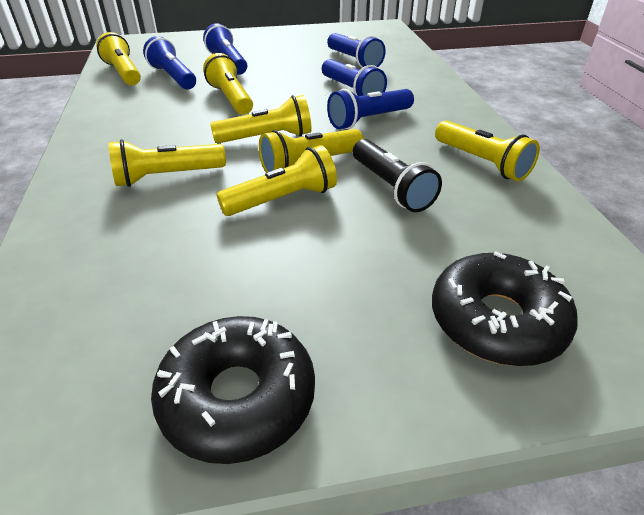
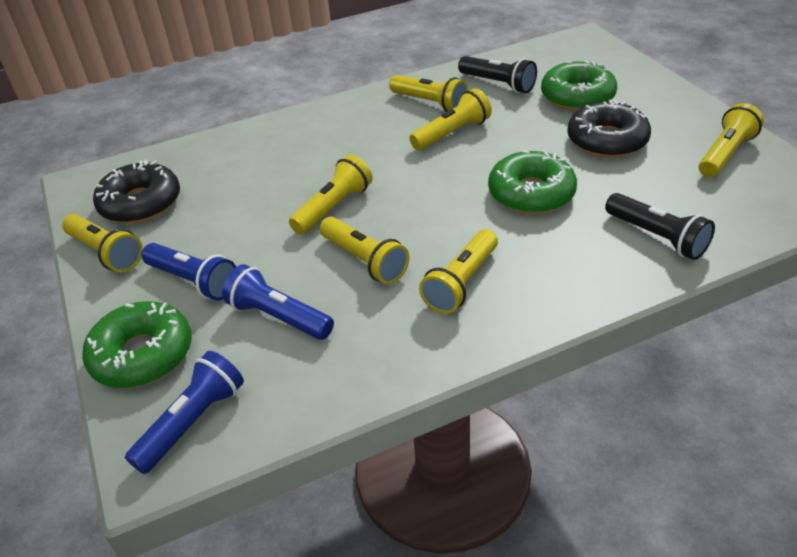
black flashlight: 1 -> 2
blue flashlight: 5 -> 3
green donut: 0 -> 3

